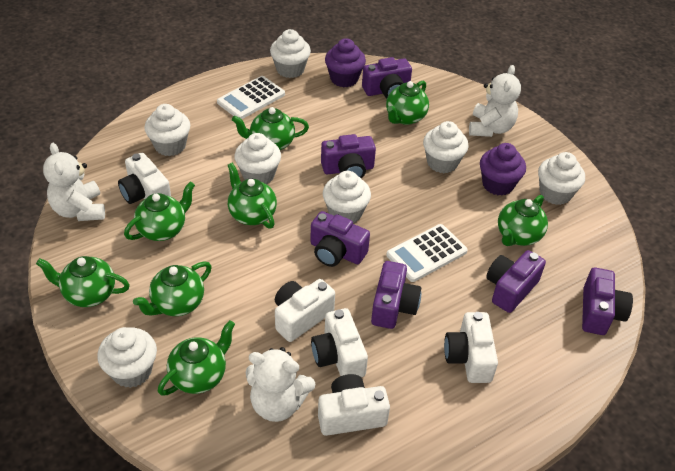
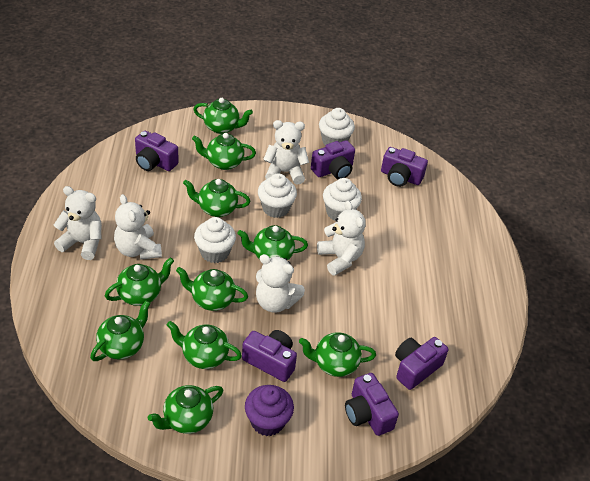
green teapot: 8 -> 10
purple cupcake: 2 -> 1
white calculator: 2 -> 0
white camera: 5 -> 0
white cupcake: 7 -> 4
white teddy bear: 3 -> 5

